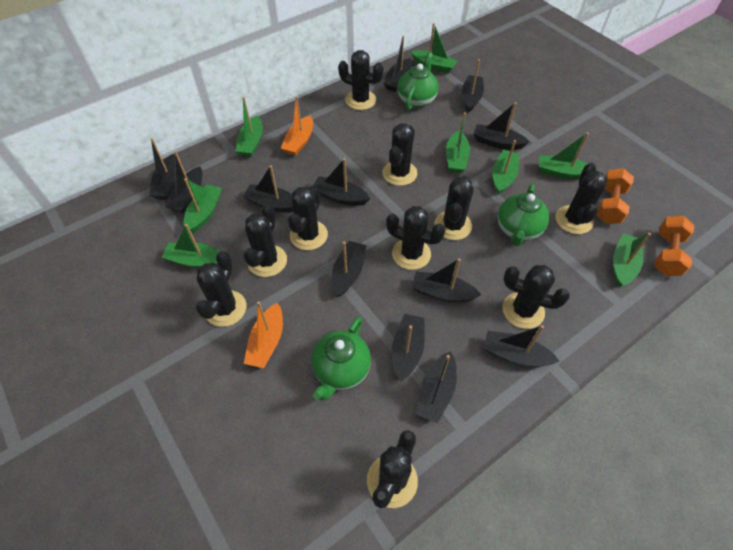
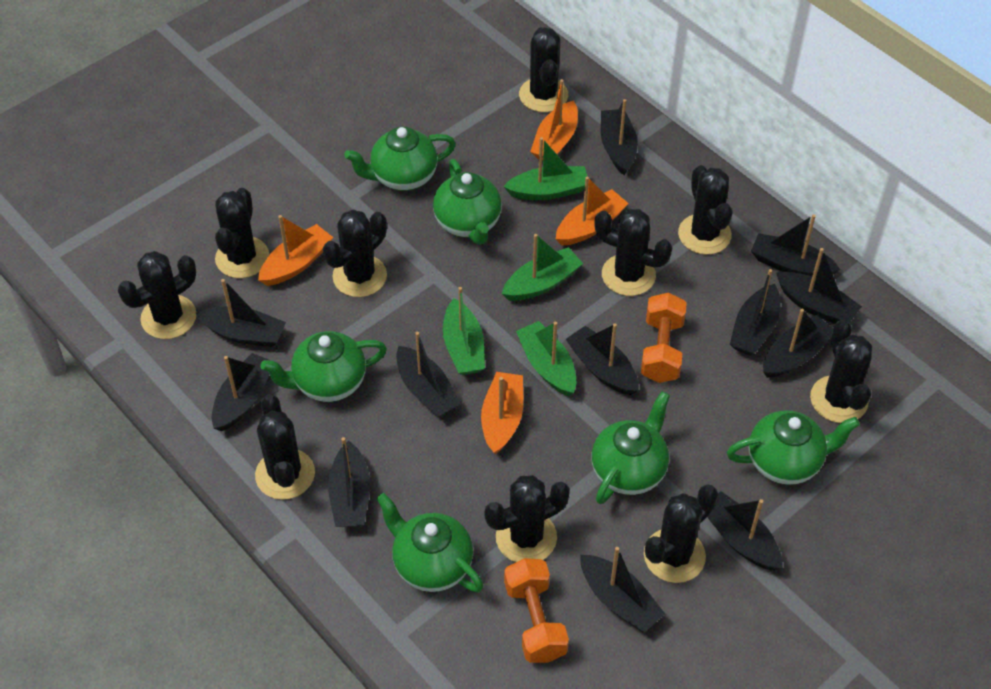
green boat: 8 -> 4
green teapot: 3 -> 6
orange boat: 2 -> 4

